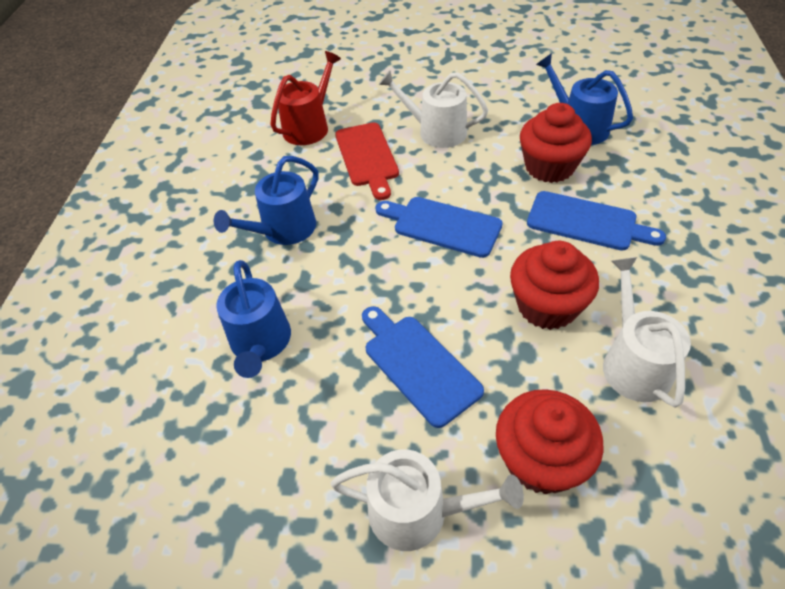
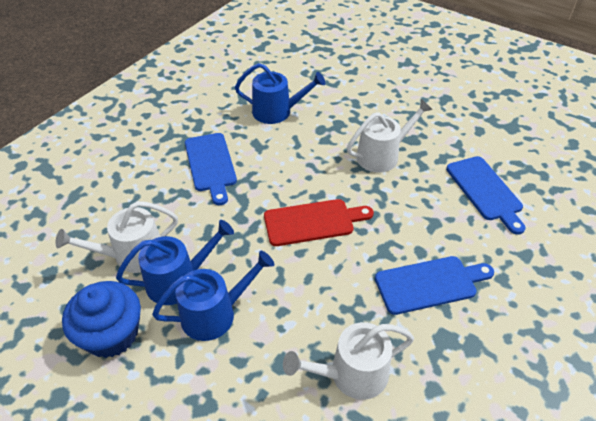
blue cupcake: 0 -> 1
red cupcake: 3 -> 0
red watering can: 1 -> 0

